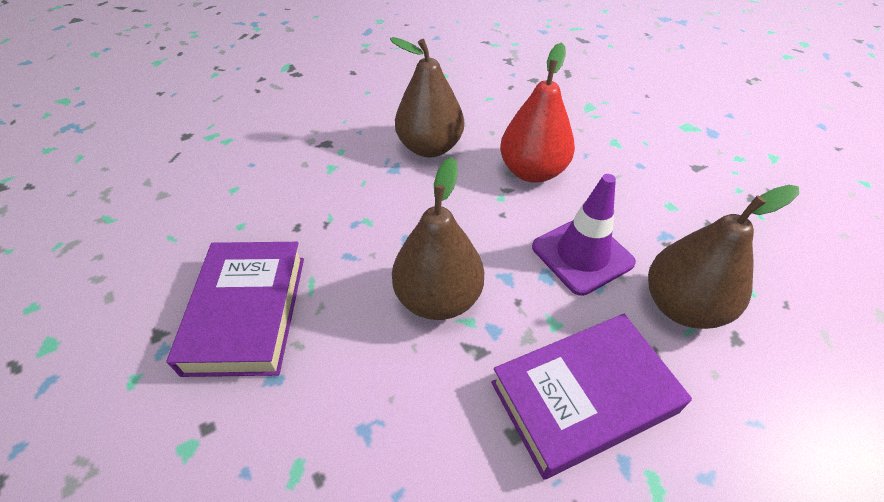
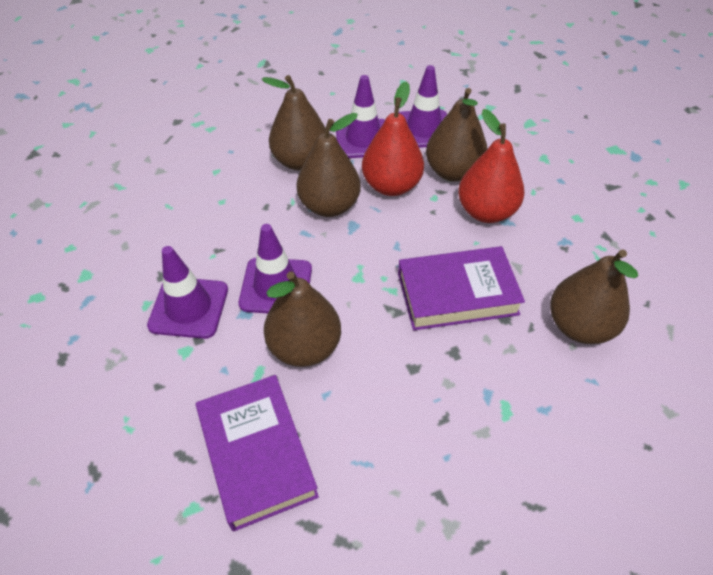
brown pear: 3 -> 5
purple traffic cone: 1 -> 4
red pear: 1 -> 2

